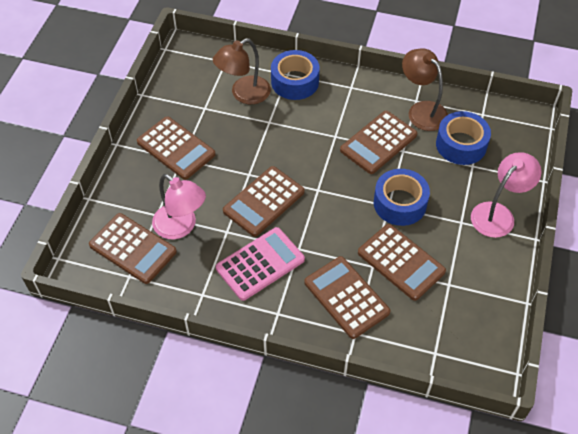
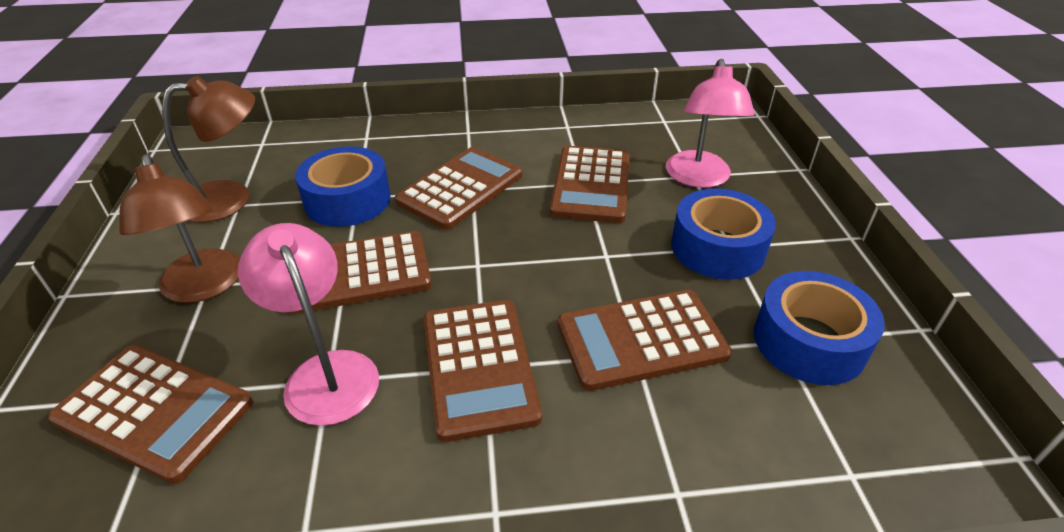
pink calculator: 1 -> 0

